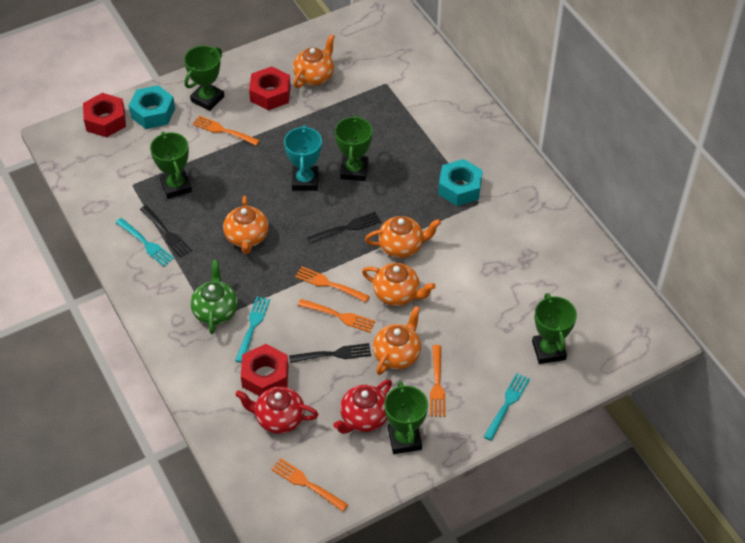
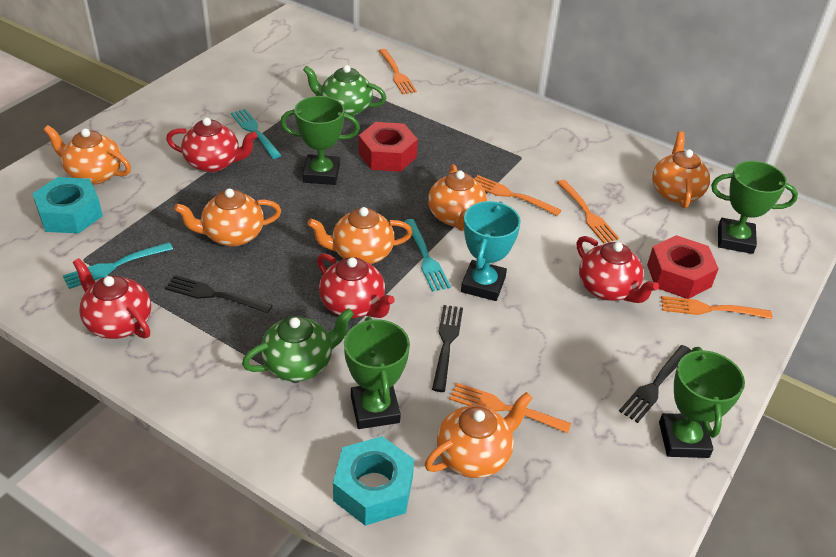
green teapot: 1 -> 2
green trophy: 5 -> 4
orange teapot: 5 -> 6
red nut: 3 -> 2
red teapot: 2 -> 4

